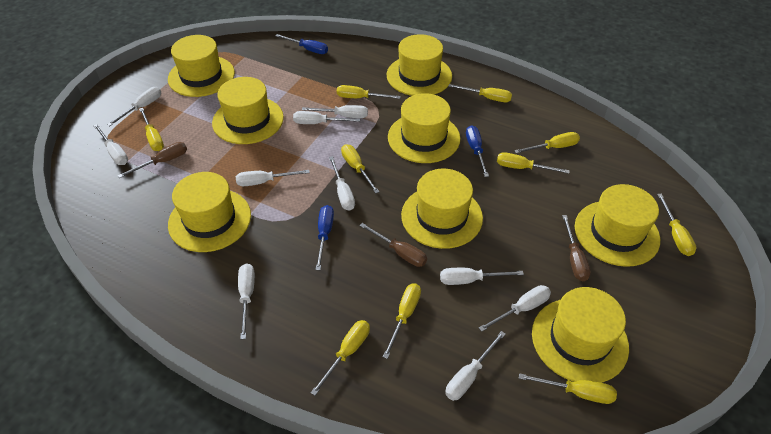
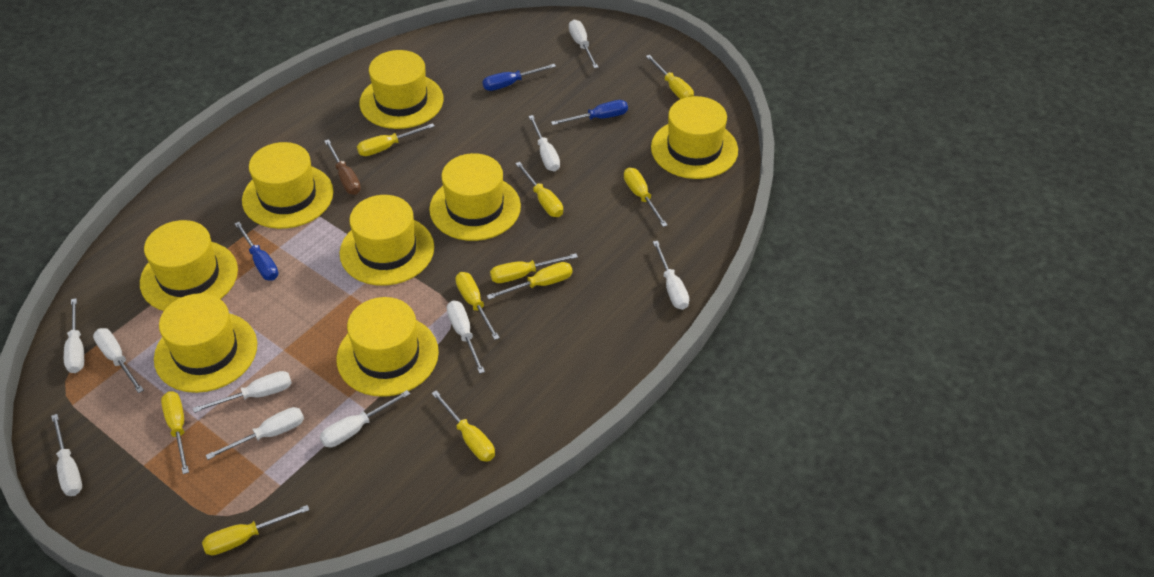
brown screwdriver: 3 -> 1

